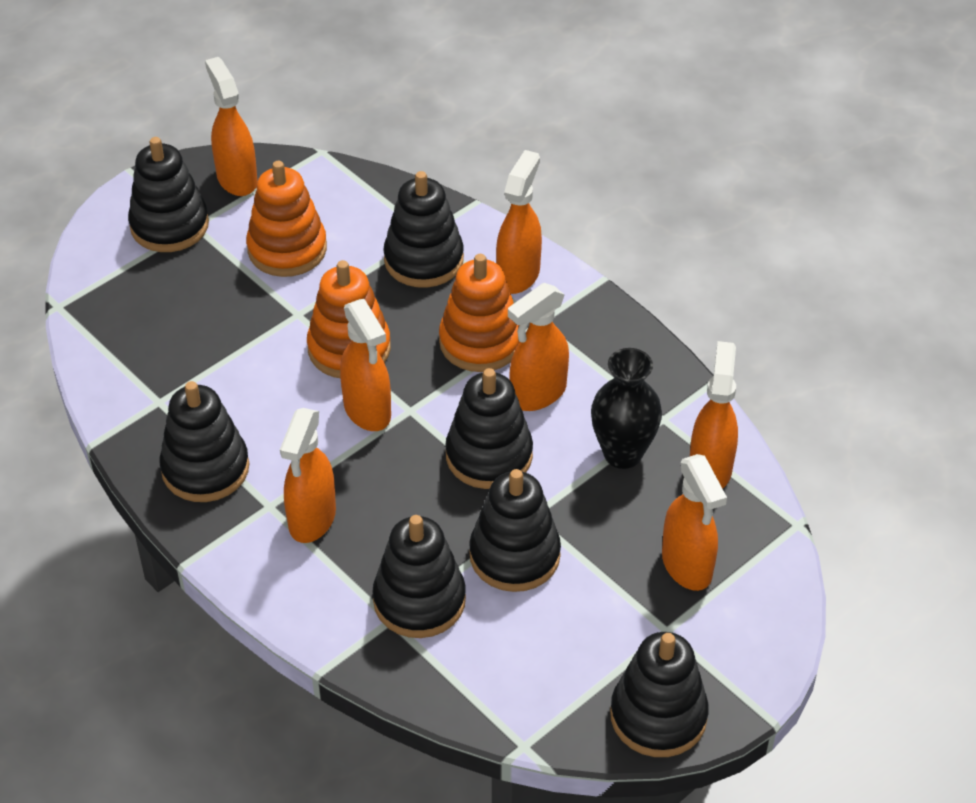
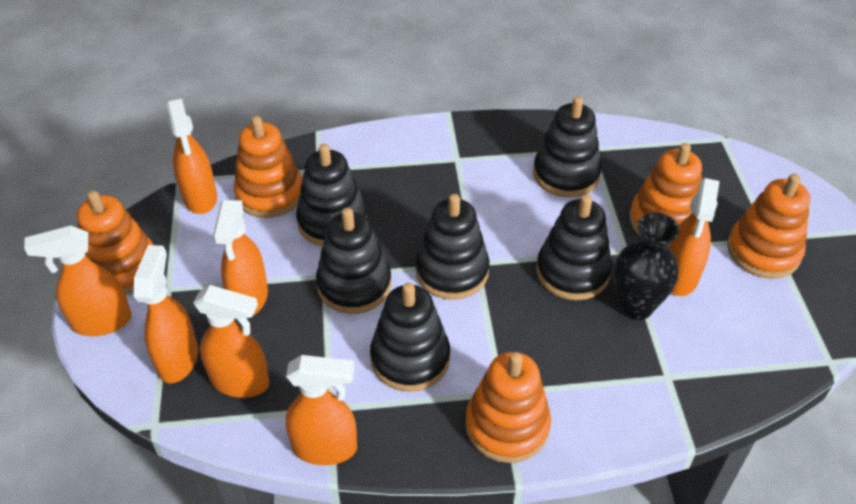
black stacking toy: 7 -> 6
orange stacking toy: 3 -> 5

